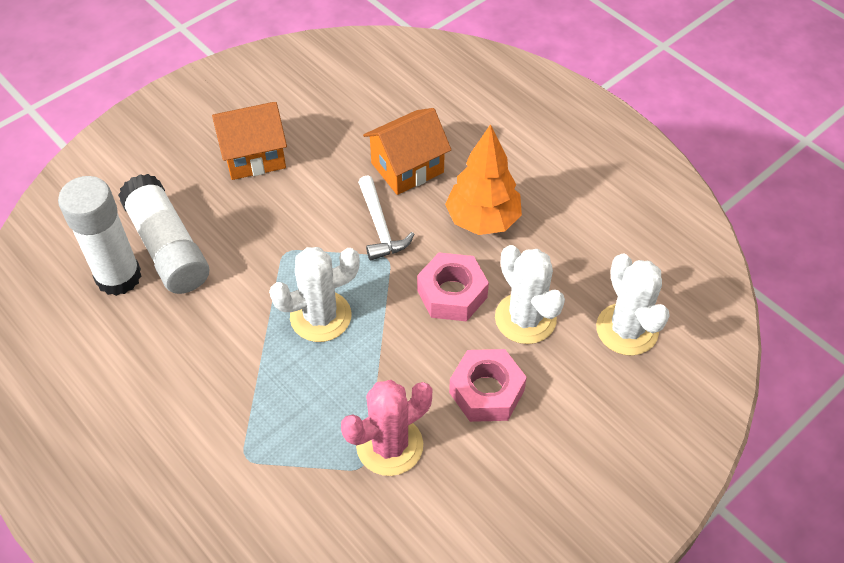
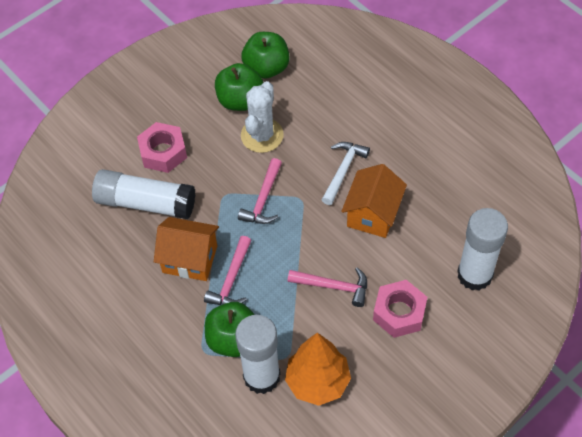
green apple: 0 -> 3
pink cactus: 1 -> 0
pink hammer: 0 -> 3
white cactus: 3 -> 1
white glue stick: 2 -> 3

